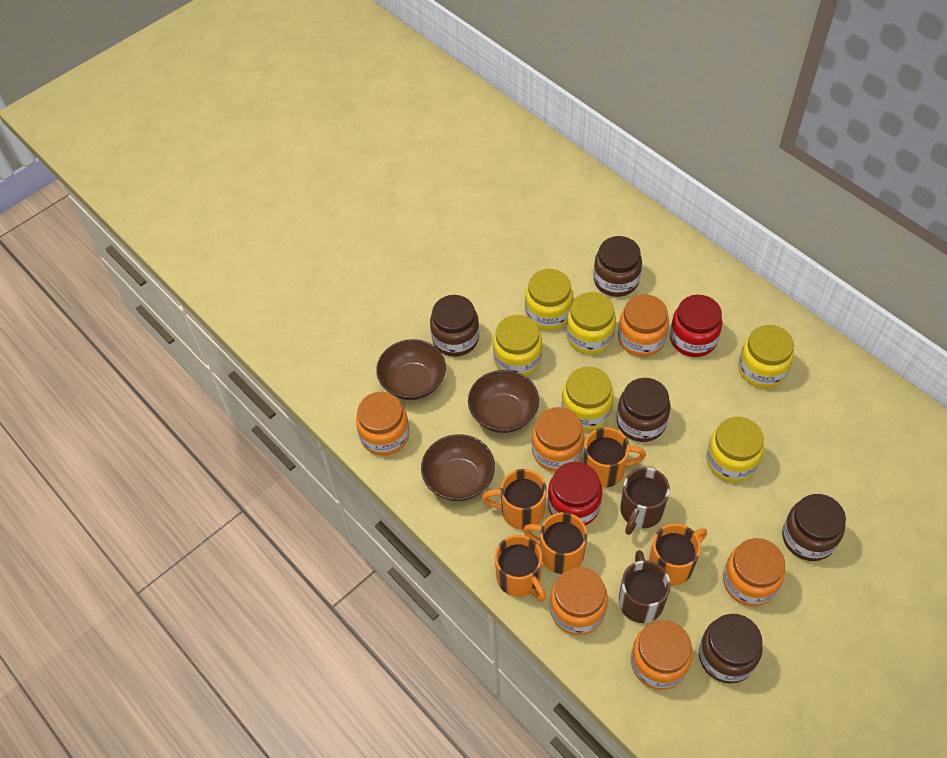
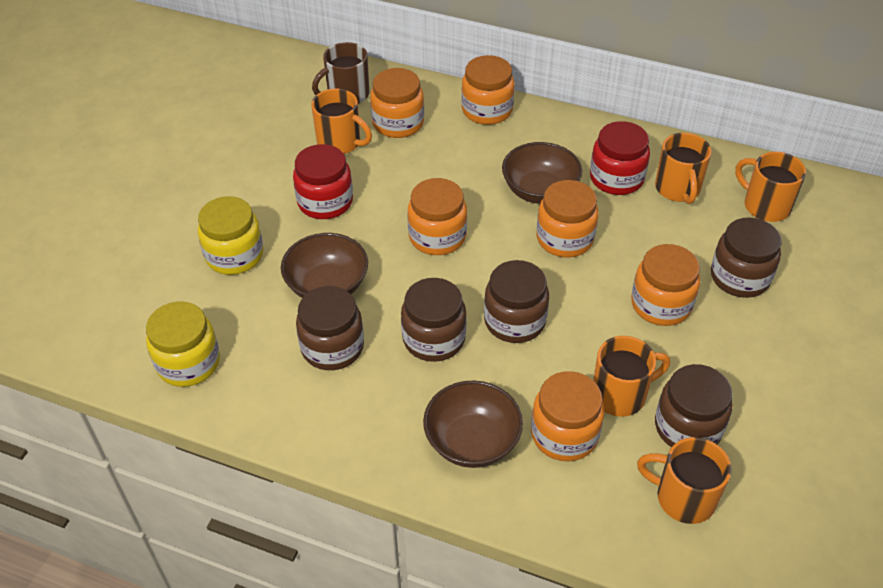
brown mug: 2 -> 1
yellow jar: 6 -> 2

